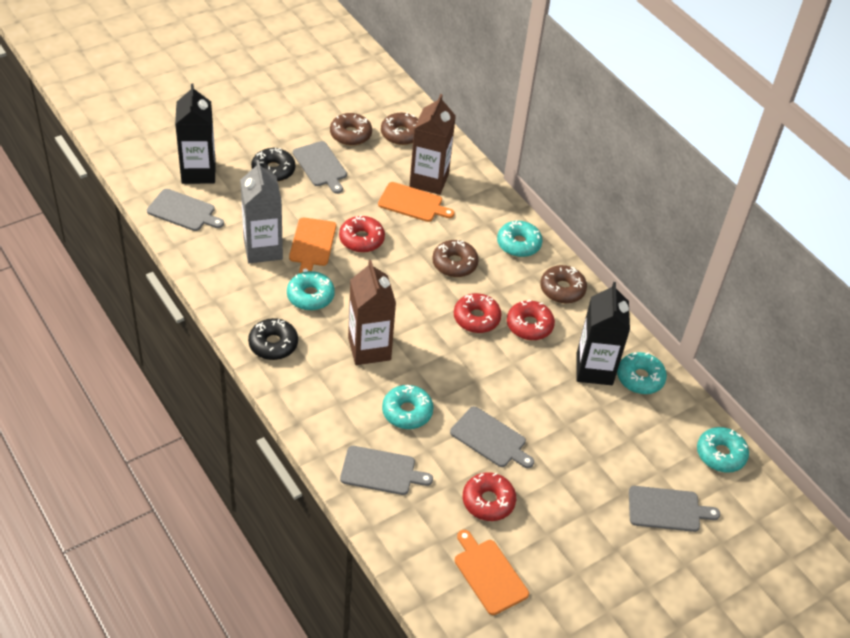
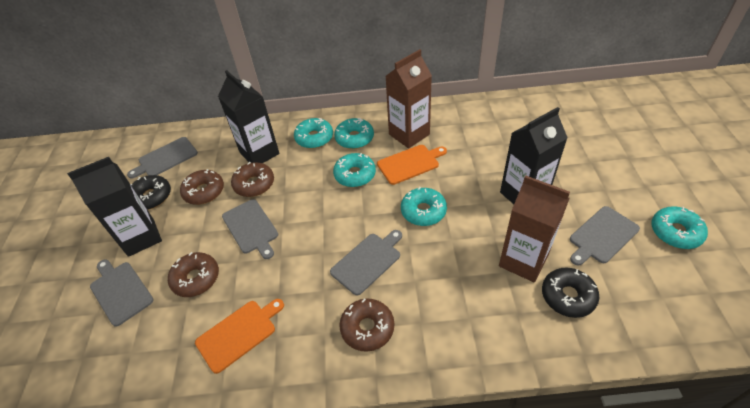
black carton: 2 -> 3
grey carton: 1 -> 0
orange cutting board: 3 -> 2
red donut: 4 -> 0

